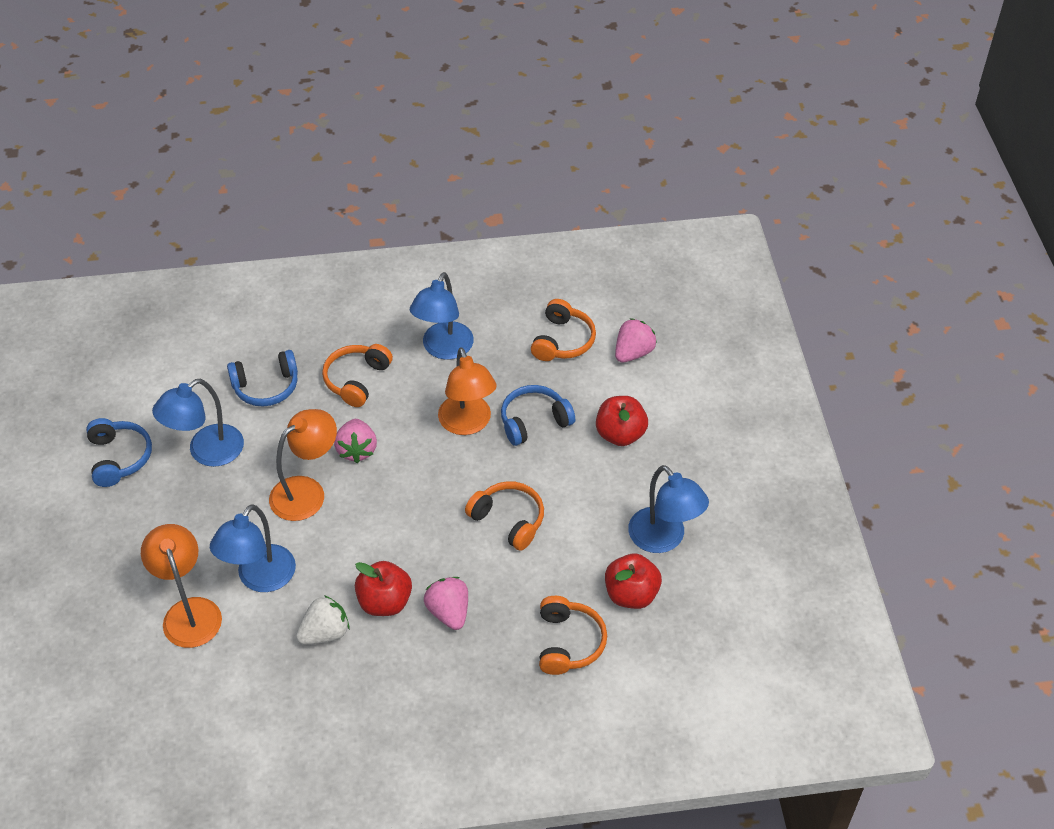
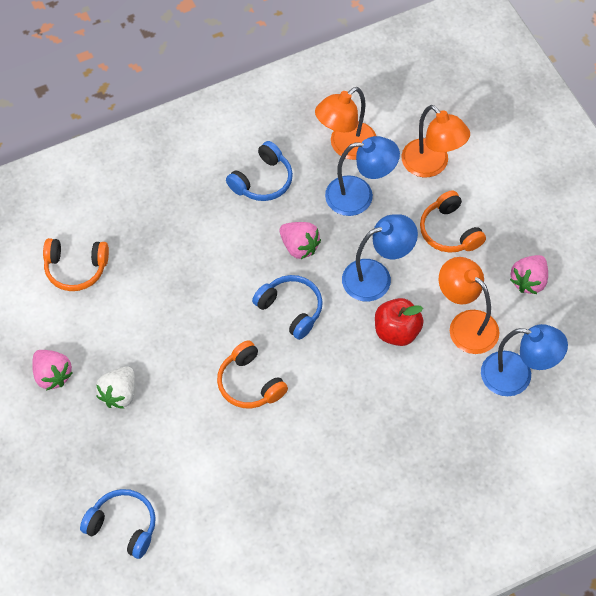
blue lamp: 4 -> 3
orange headphones: 4 -> 3
red apple: 3 -> 1

